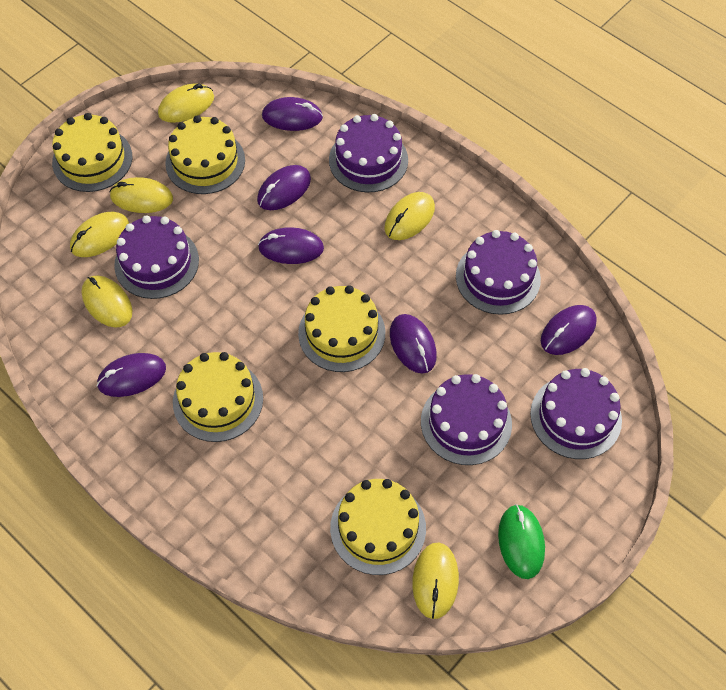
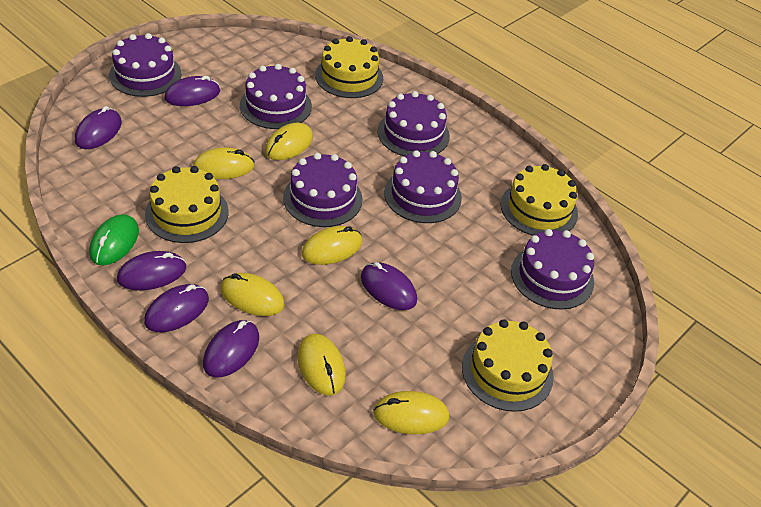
purple cake: 5 -> 6
yellow cake: 5 -> 4

